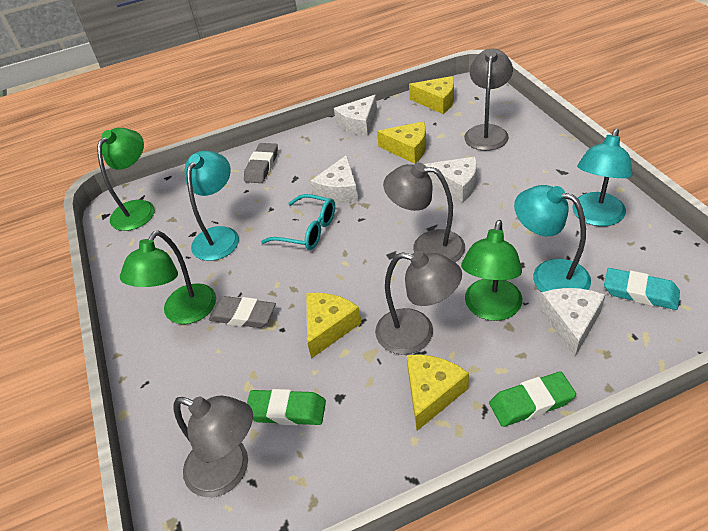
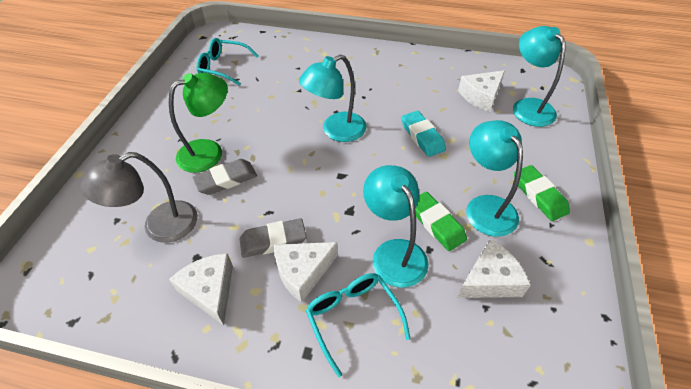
green lamp: 3 -> 1
grey lamp: 4 -> 1
turquoise glasses: 1 -> 2
turquoise lamp: 3 -> 4
yellow cheese: 4 -> 0

